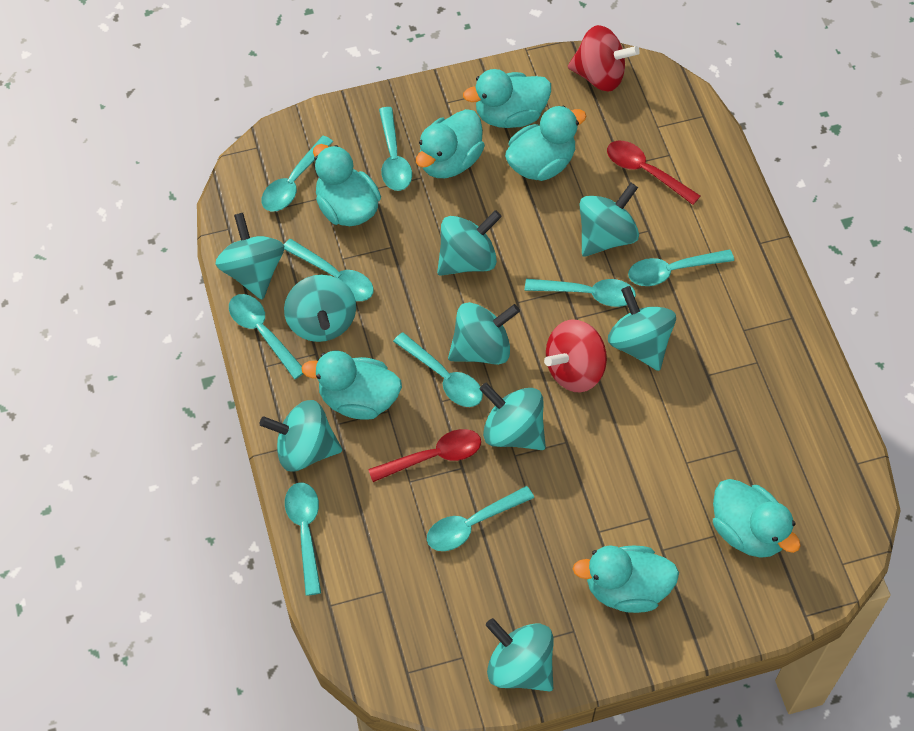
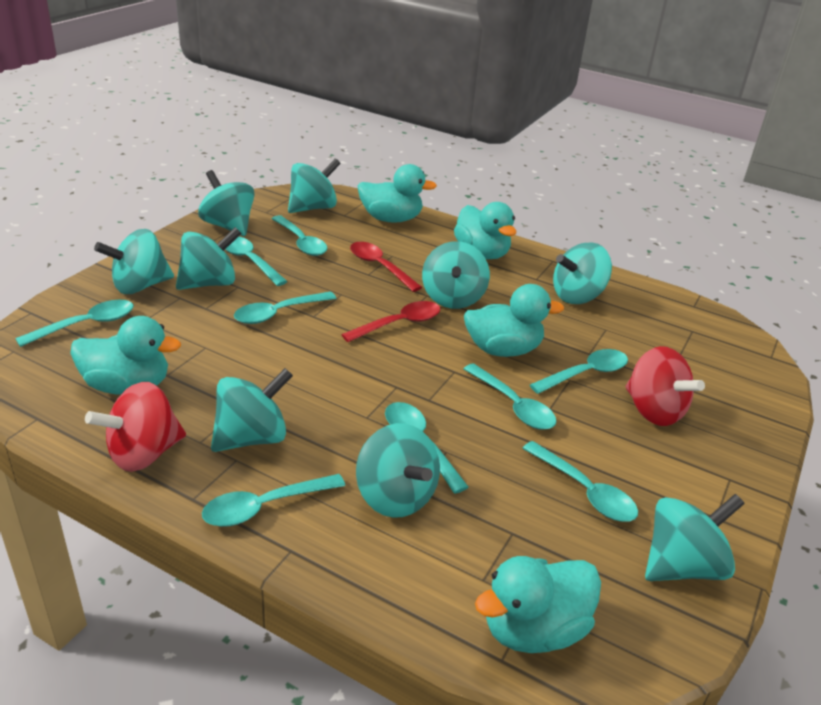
turquoise duck: 7 -> 5

